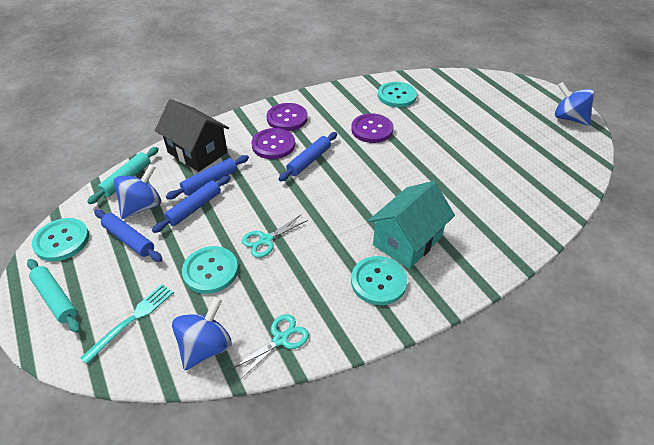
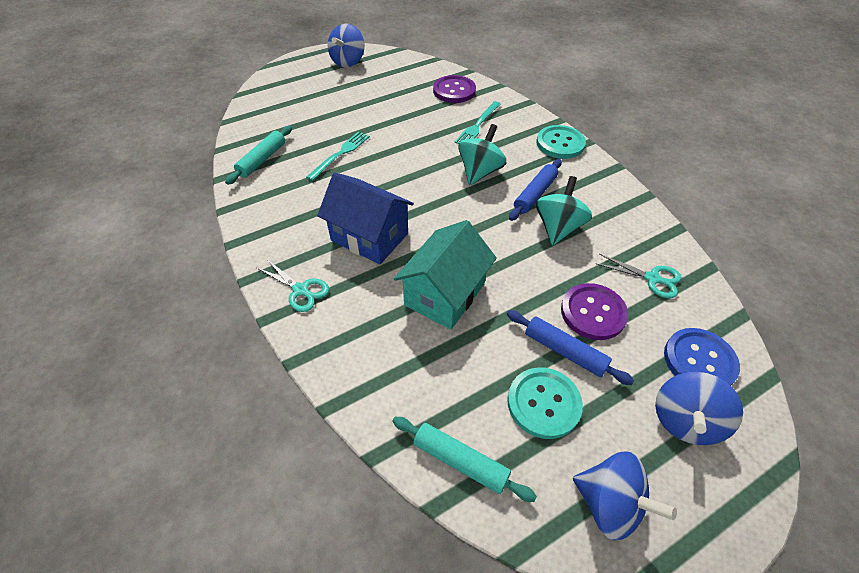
black house: 1 -> 0
blue button: 0 -> 1
blue house: 0 -> 1
blue rolling pin: 4 -> 2
purple button: 3 -> 2
turquoise button: 4 -> 2
turquoise fork: 1 -> 2
turquoise spinning top: 0 -> 2

